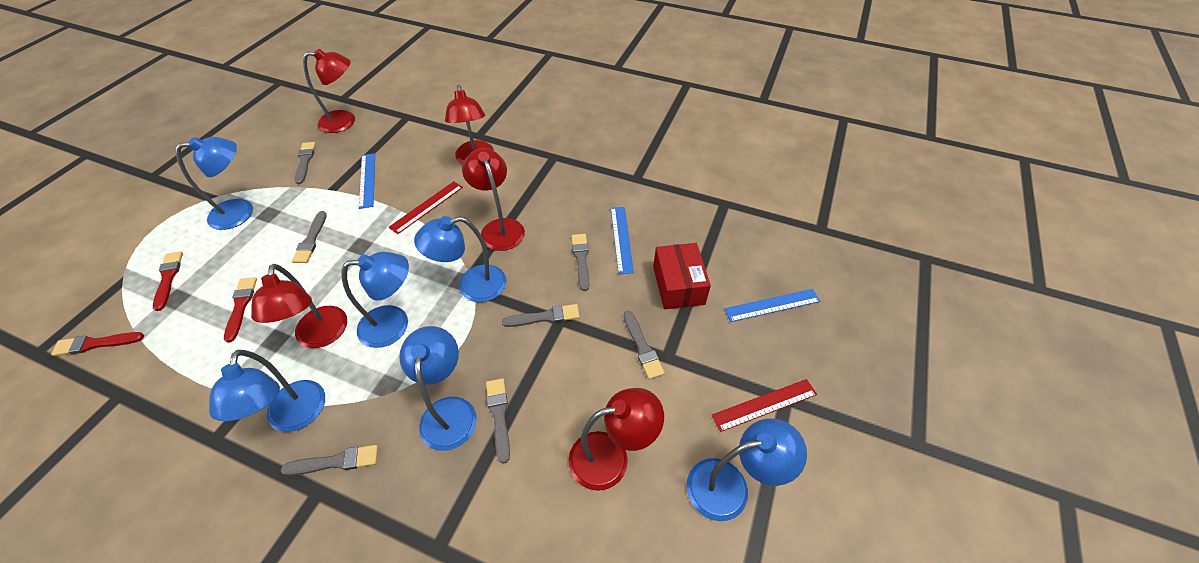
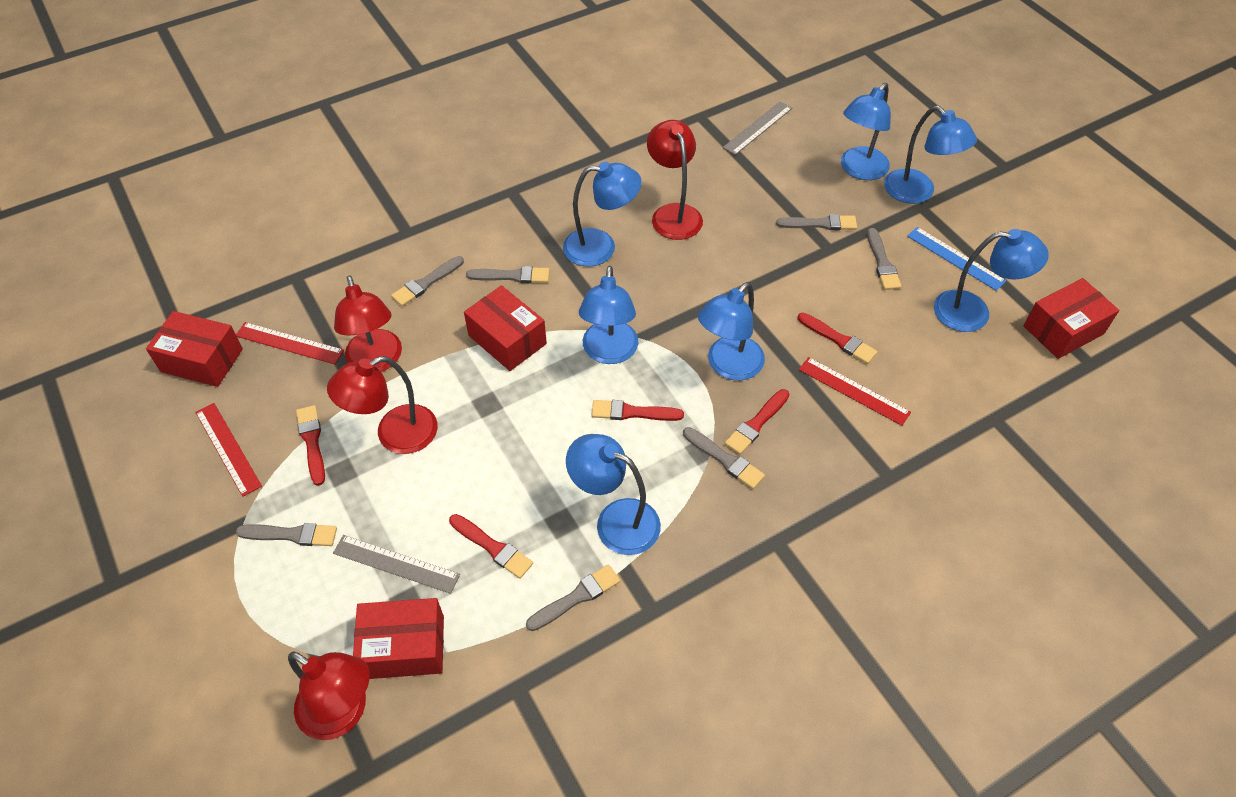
blue lamp: 6 -> 7
blue ruler: 3 -> 1
grey ruler: 0 -> 2
red box: 1 -> 4
red brush: 3 -> 5
red lamp: 5 -> 4
red ruler: 2 -> 3

